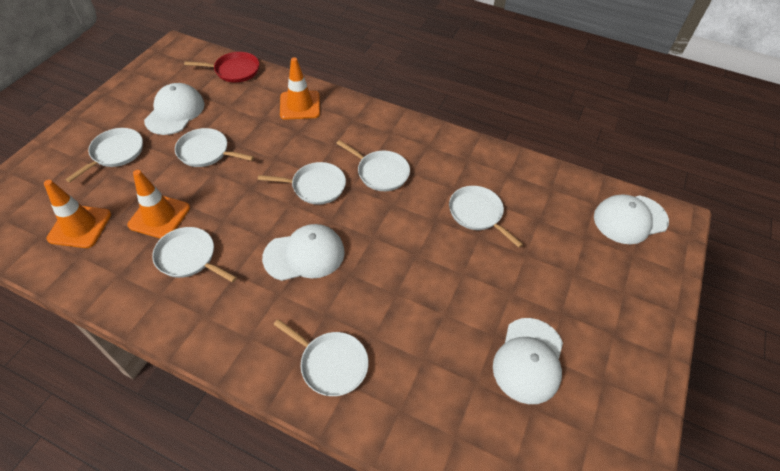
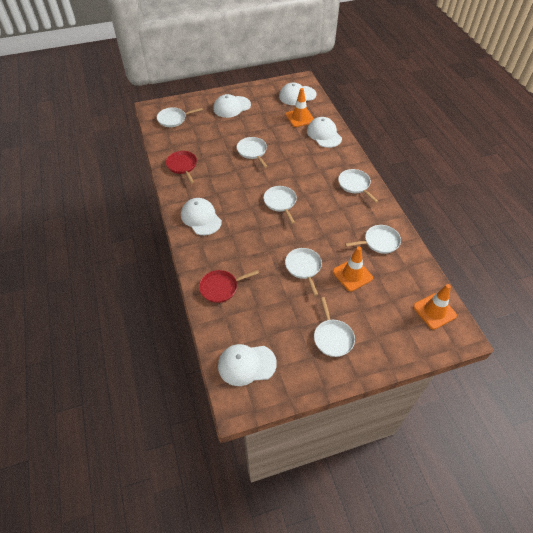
red pan: 1 -> 2
white cap: 4 -> 5

